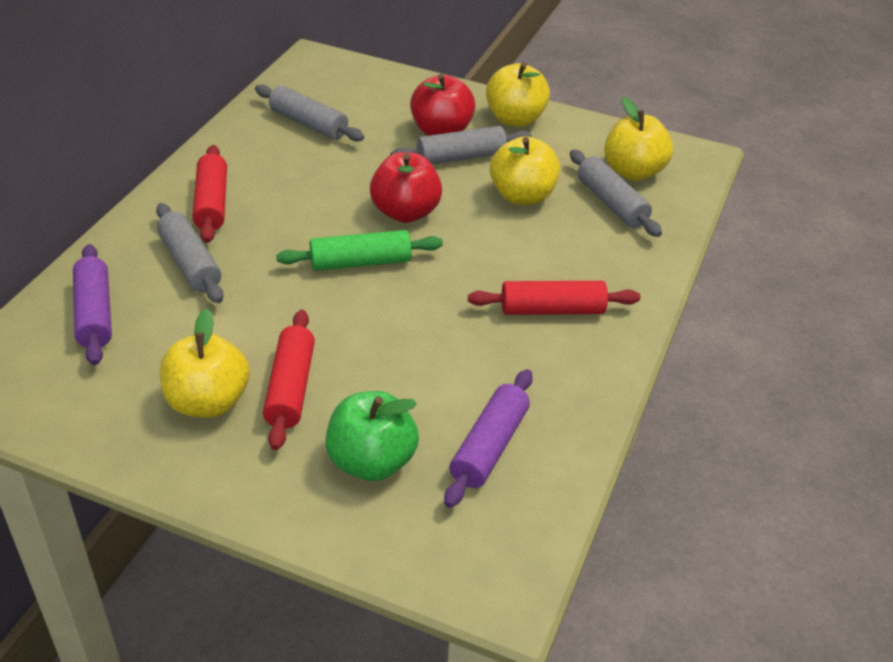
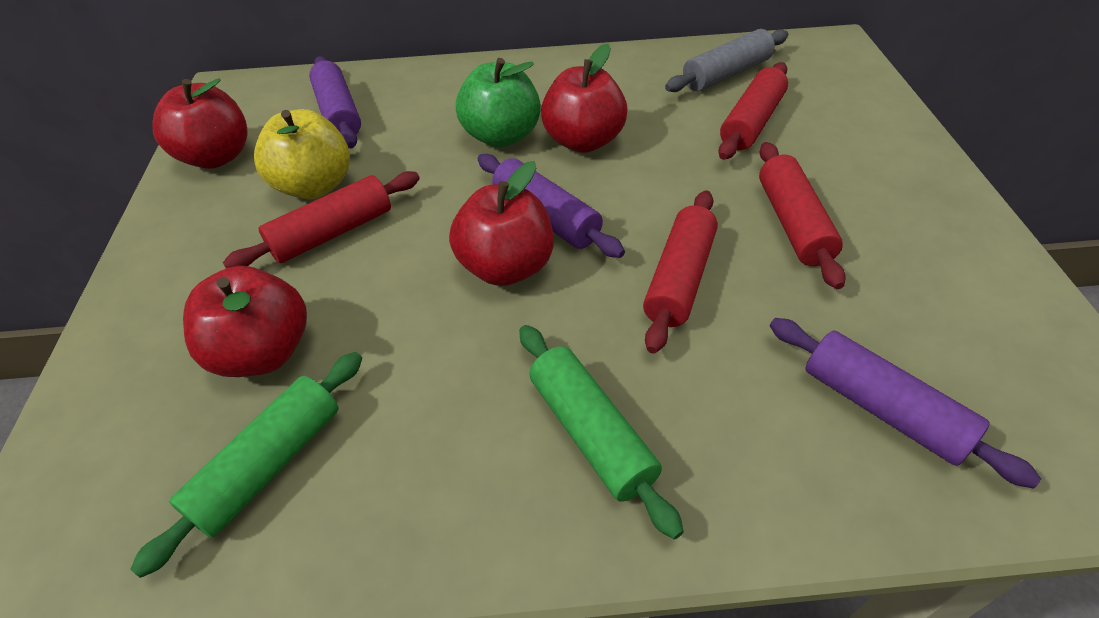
green rolling pin: 1 -> 2
grey rolling pin: 4 -> 1
purple rolling pin: 2 -> 3
red apple: 2 -> 4
red rolling pin: 3 -> 4
yellow apple: 4 -> 1

